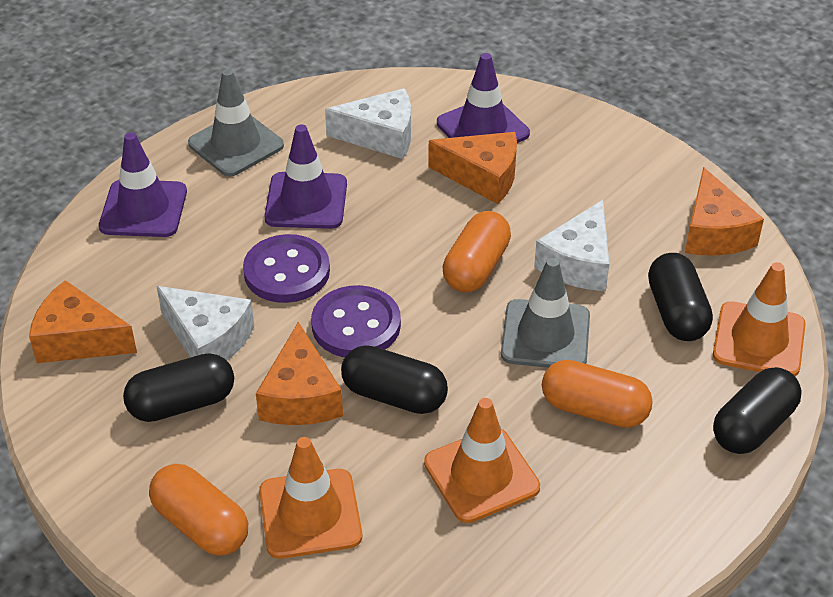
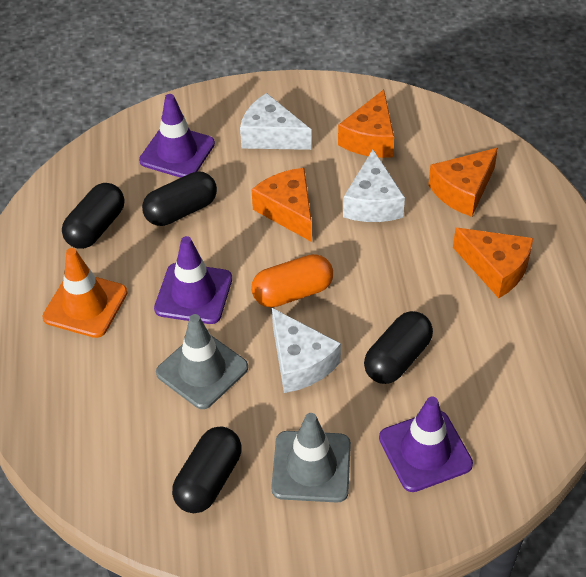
orange capsule: 3 -> 1
orange traffic cone: 3 -> 1
purple button: 2 -> 0

